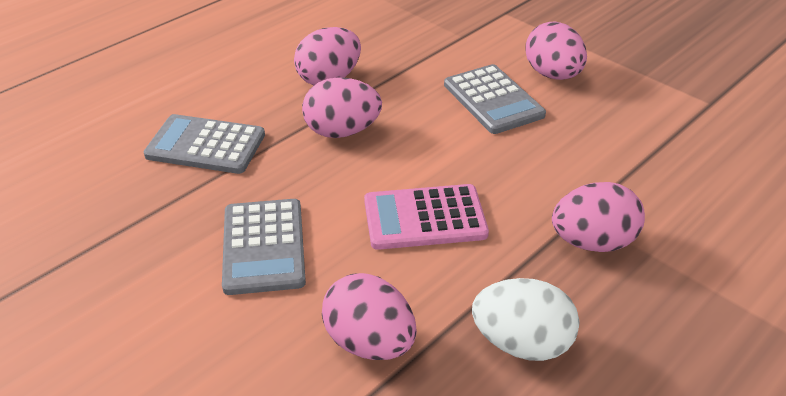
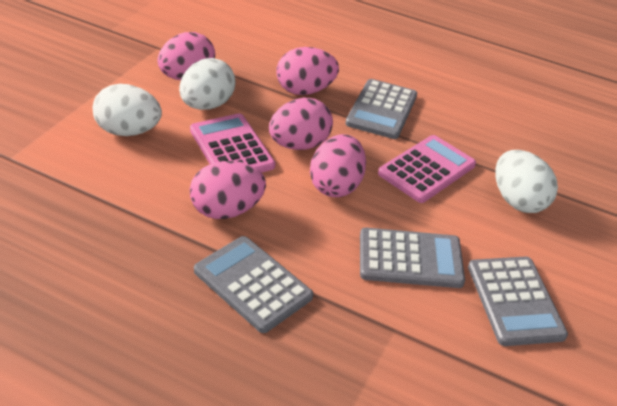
grey calculator: 3 -> 4
pink calculator: 1 -> 2
white egg: 1 -> 3

